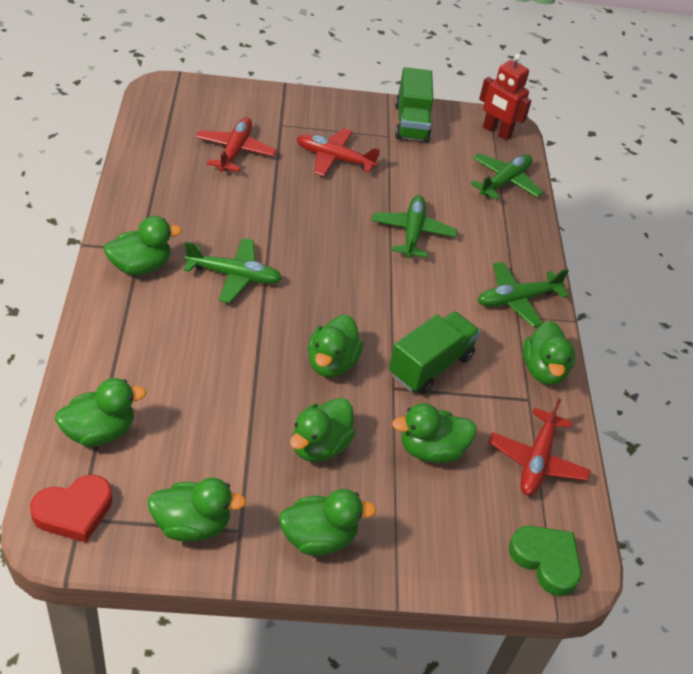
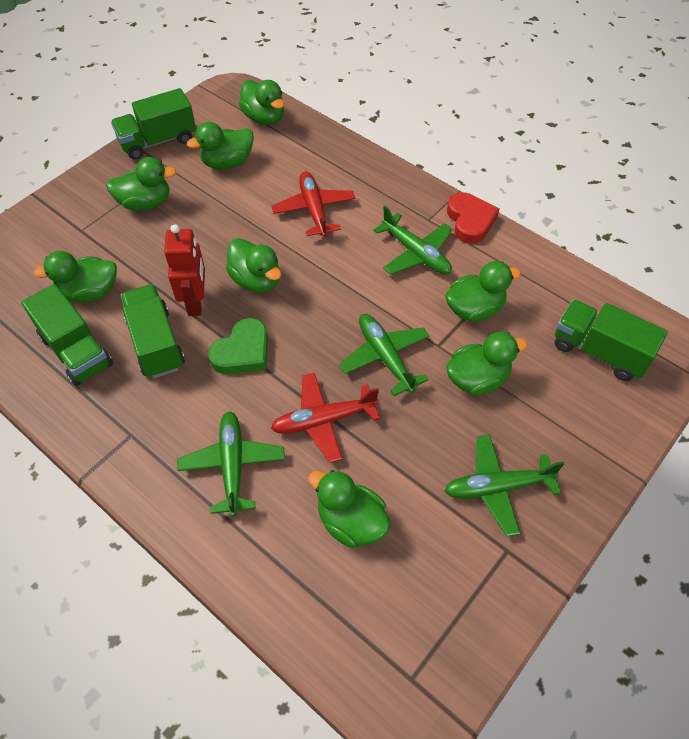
green truck: 2 -> 4
red plane: 3 -> 2

